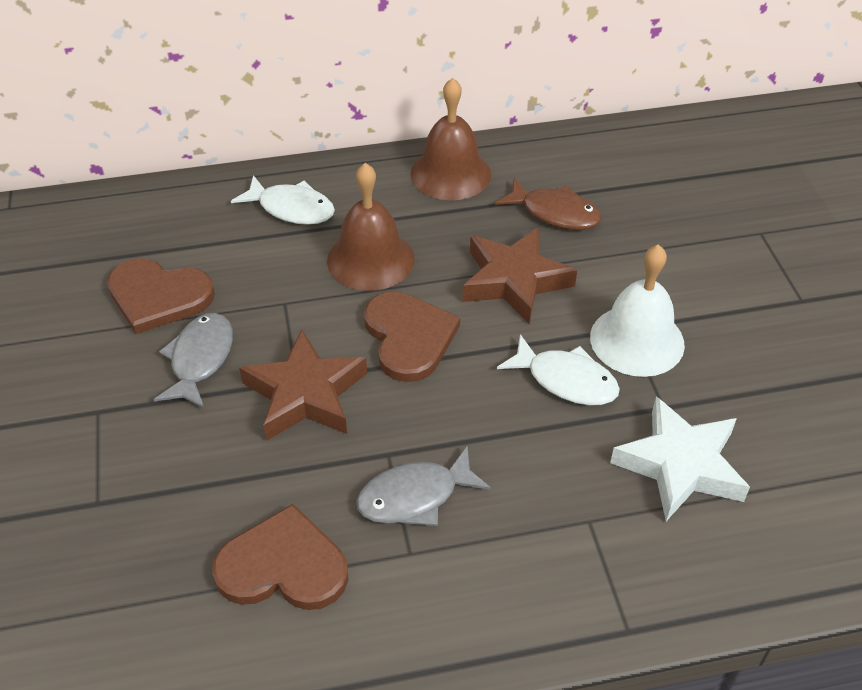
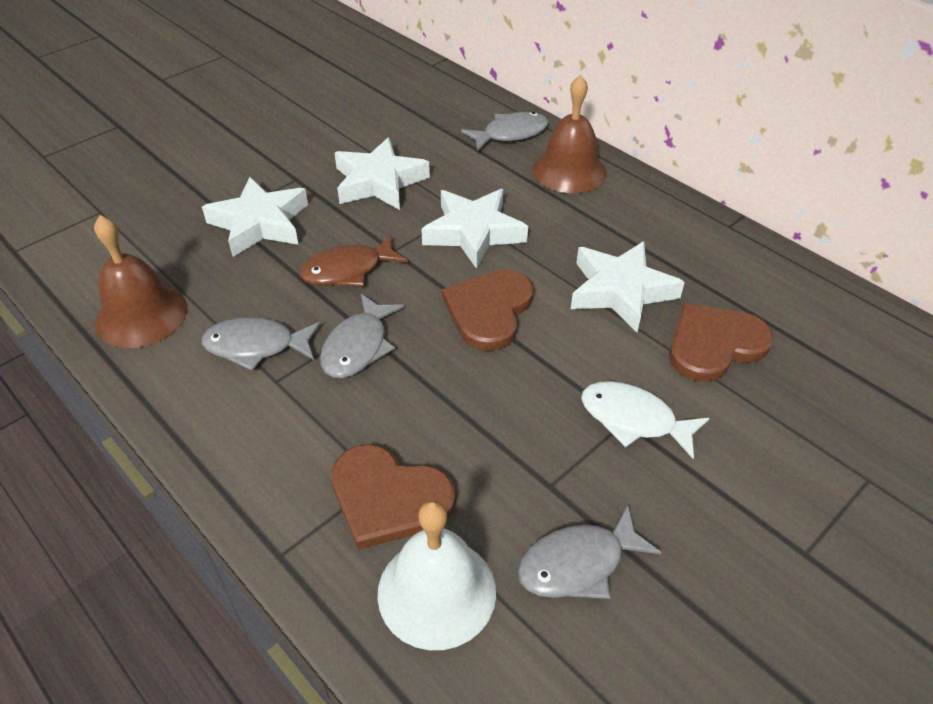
brown star: 2 -> 0
grey fish: 2 -> 4
white fish: 2 -> 1
white star: 1 -> 4

